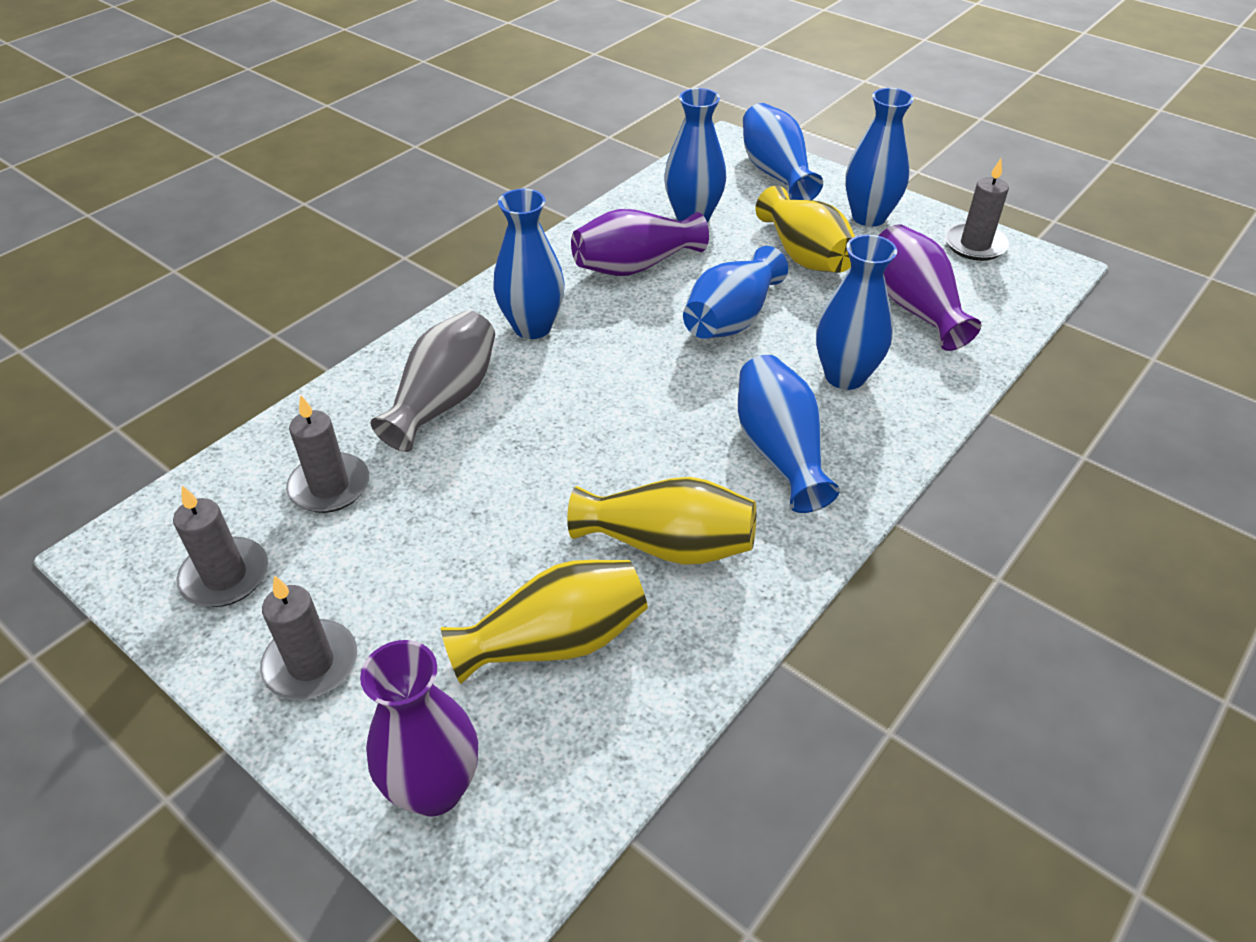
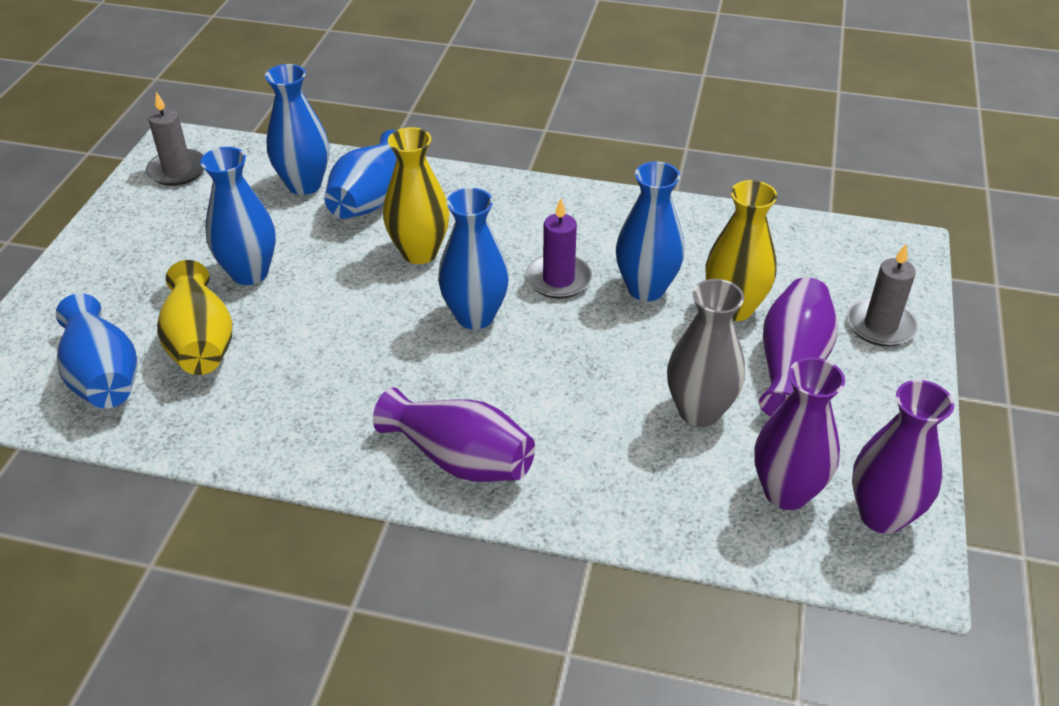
blue vase: 7 -> 6
grey candle: 4 -> 2
purple candle: 0 -> 1
purple vase: 3 -> 4

